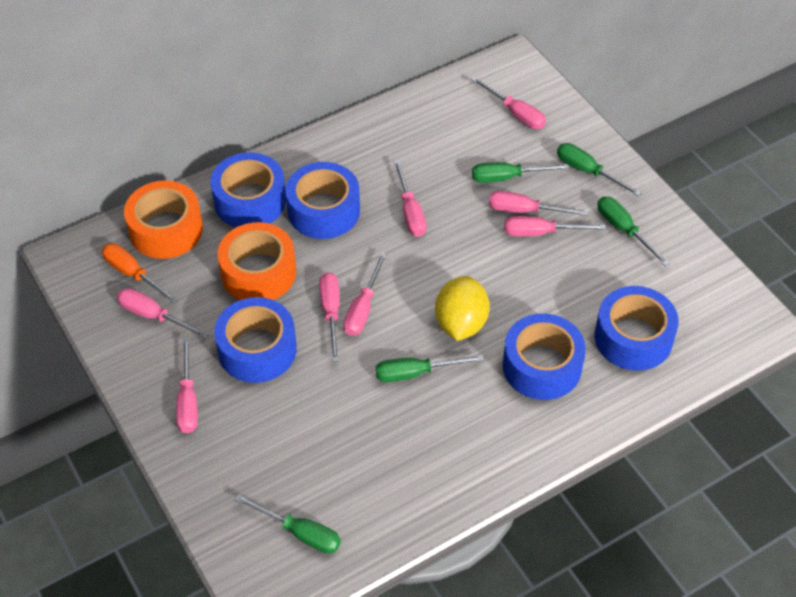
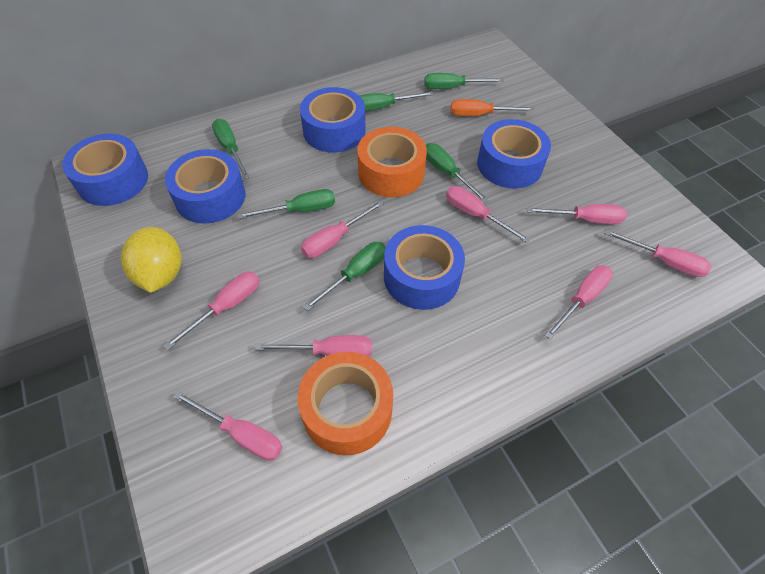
green screwdriver: 5 -> 6

